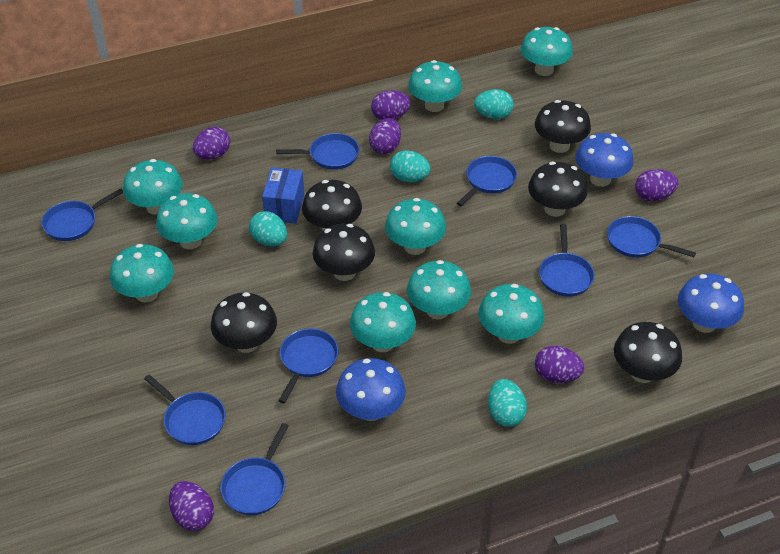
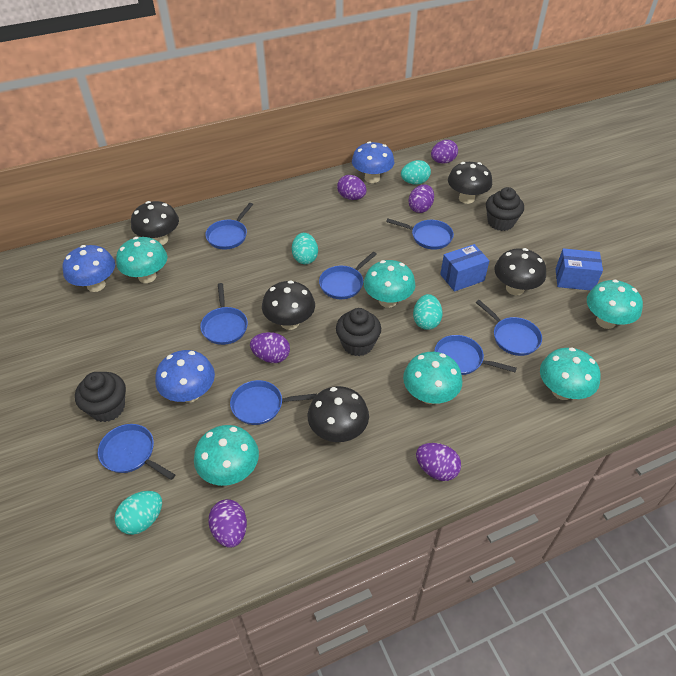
black cupcake: 0 -> 3
black mushroom: 6 -> 5
blue box: 1 -> 2
turquoise mushroom: 9 -> 6

